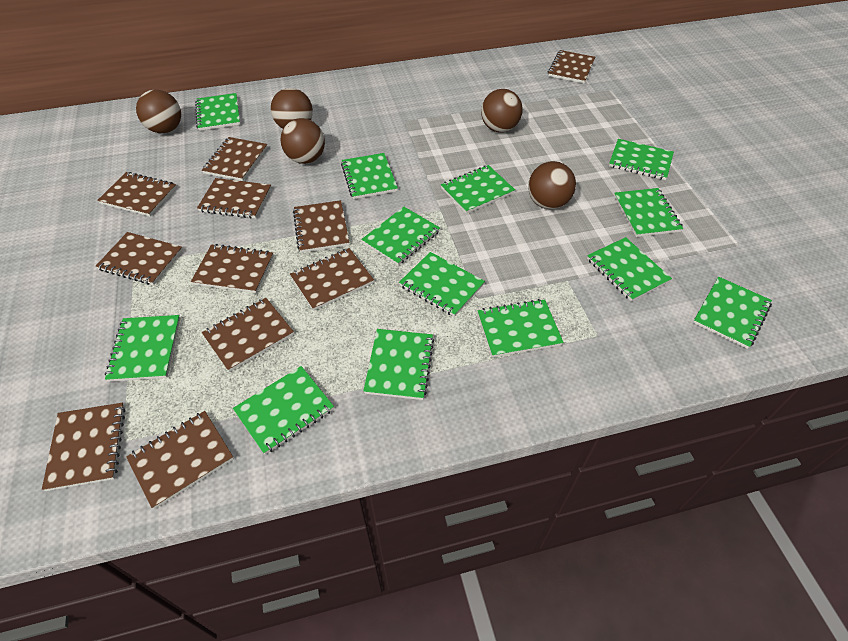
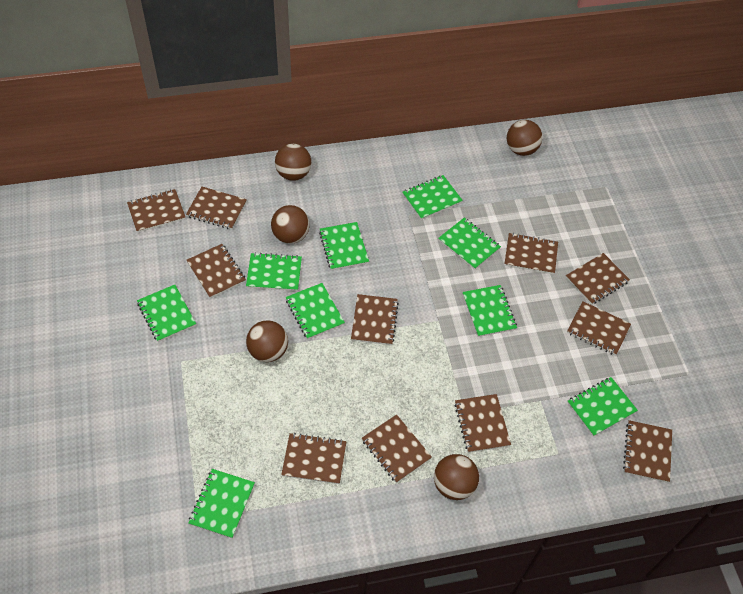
green notebook: 13 -> 9

